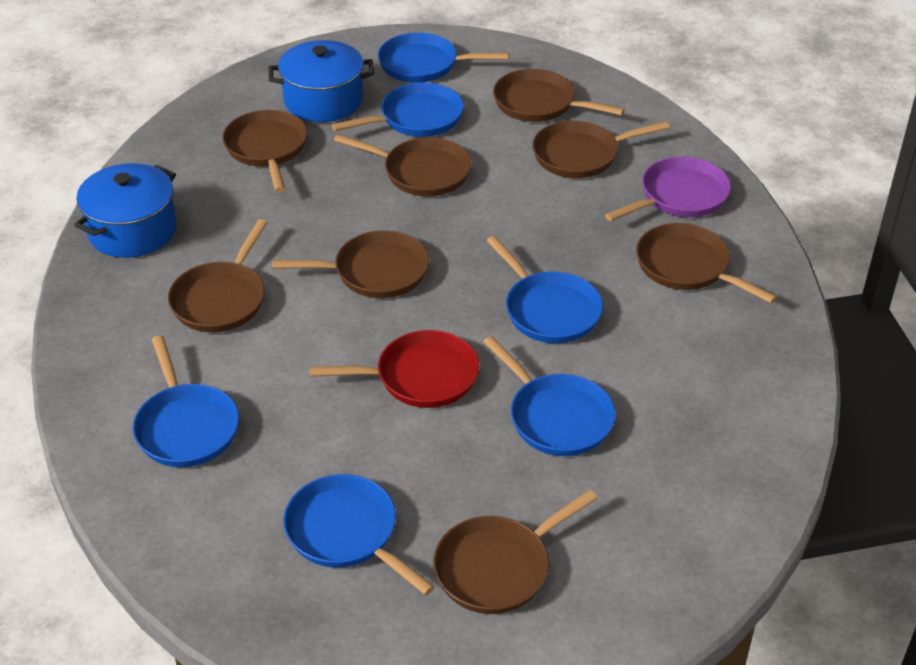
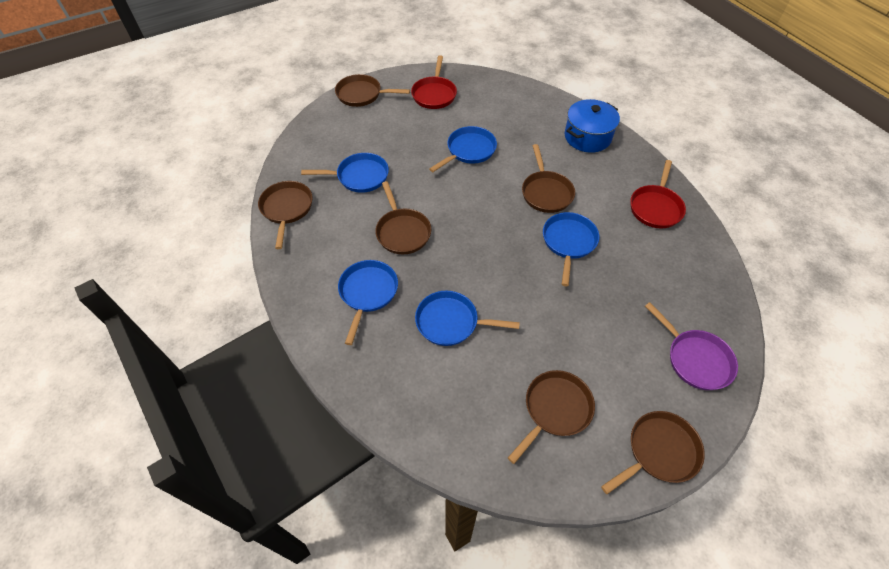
blue pan: 6 -> 5
blue pot: 2 -> 1
brown pan: 8 -> 6
red pan: 1 -> 2

